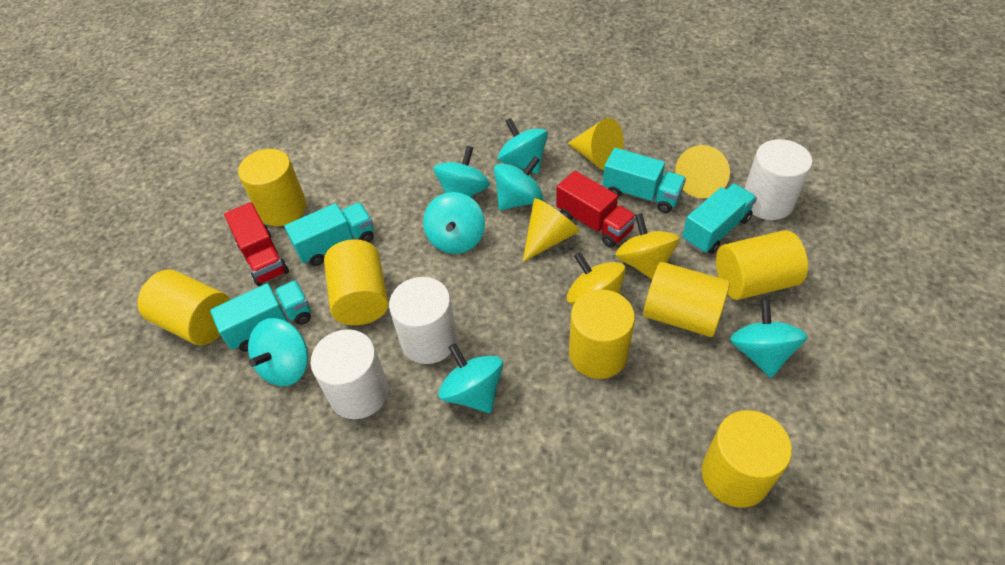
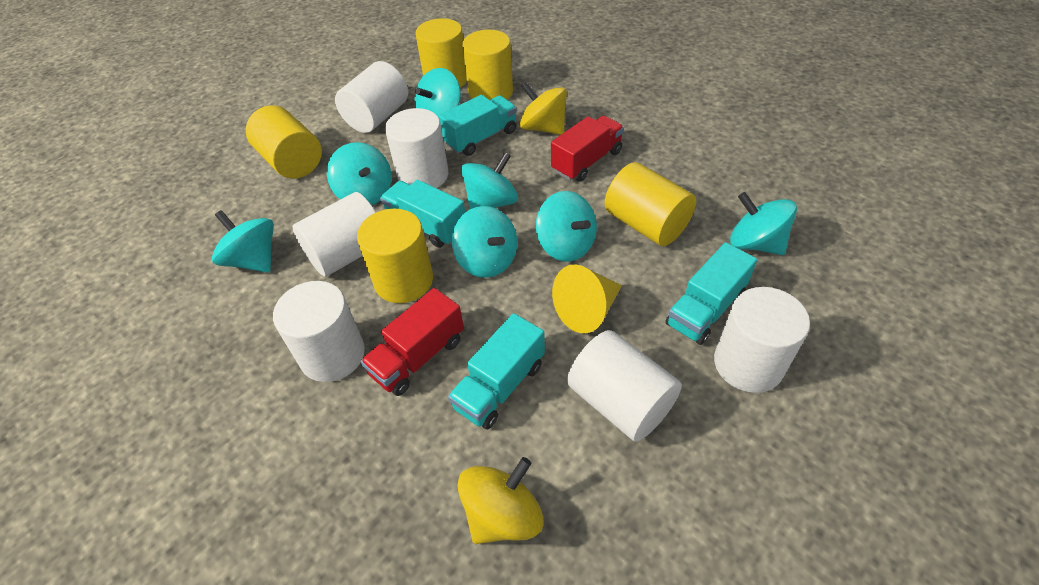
white cylinder: 3 -> 6
yellow cone: 3 -> 1
yellow cylinder: 7 -> 5

